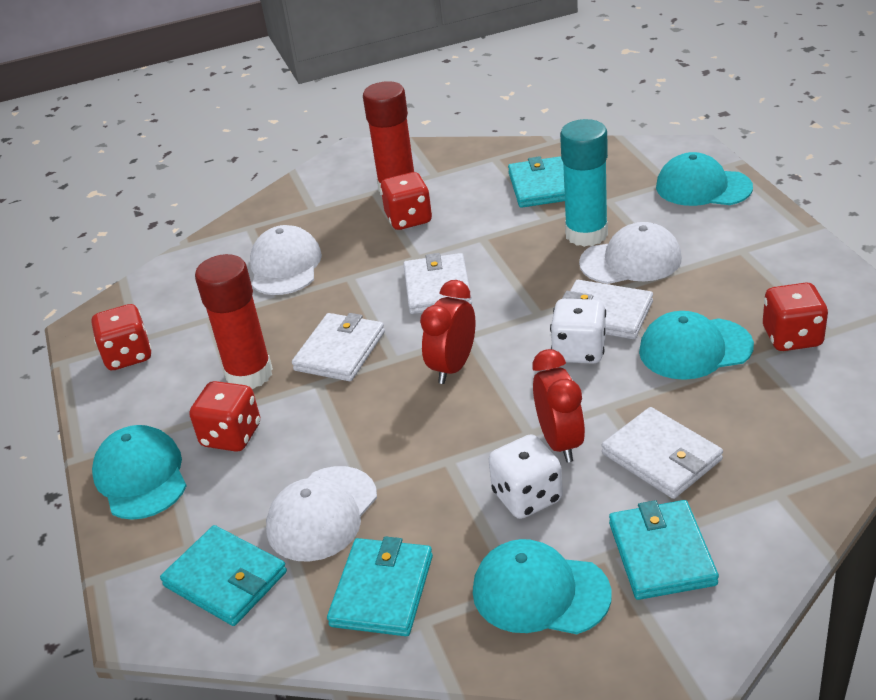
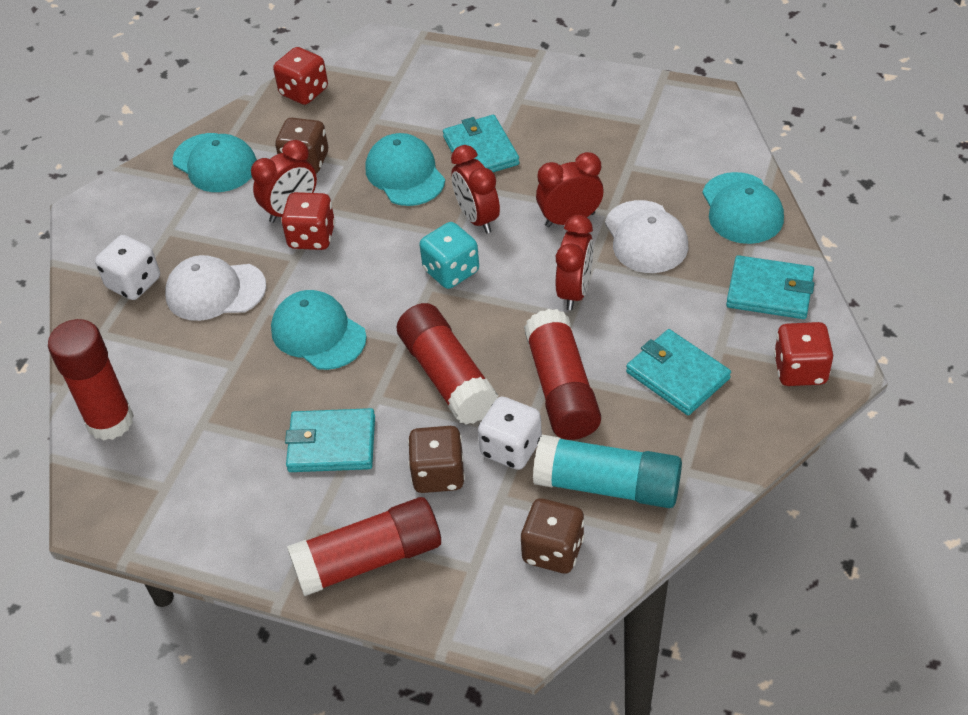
brown dice: 0 -> 3
red clock: 2 -> 4
red dice: 4 -> 3
red glue stick: 2 -> 4
turquoise dice: 0 -> 1
white cap: 3 -> 2
white wallet: 4 -> 0

